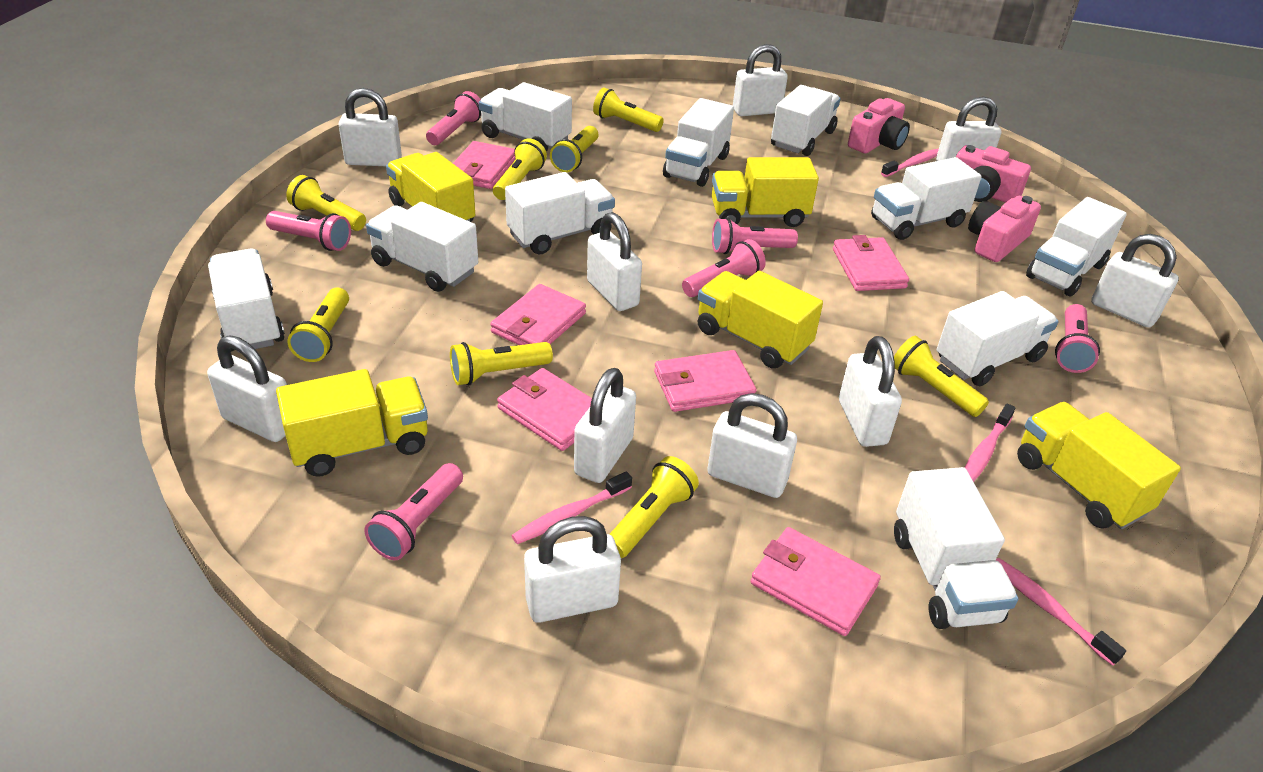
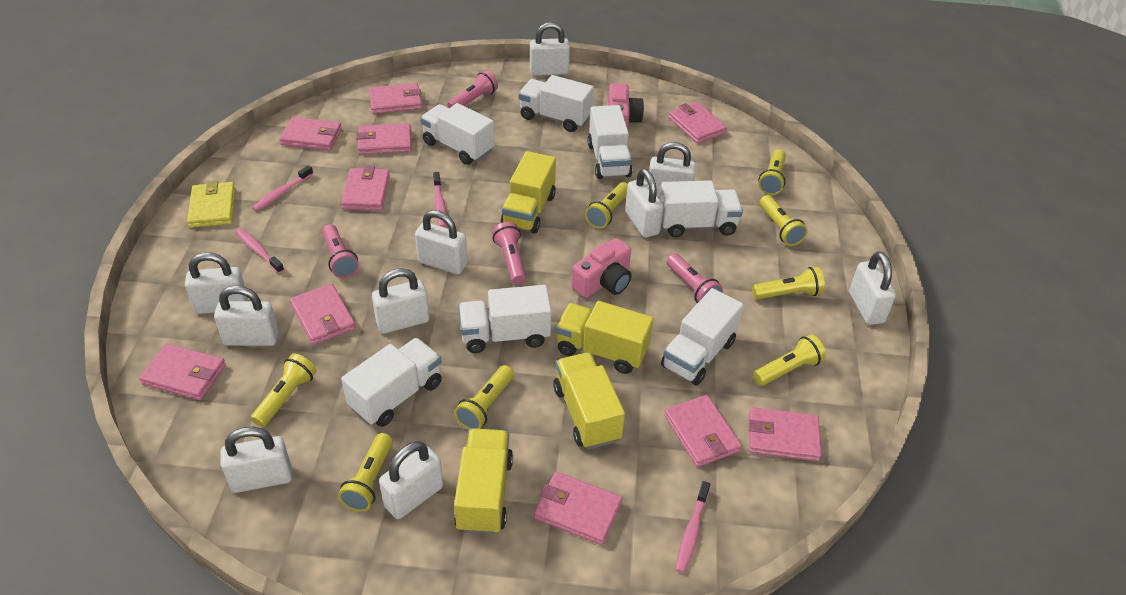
pink camera: 3 -> 2
pink flashlight: 6 -> 4
pink wallet: 6 -> 10
white truck: 10 -> 7
yellow truck: 5 -> 4
yellow wallet: 0 -> 1

